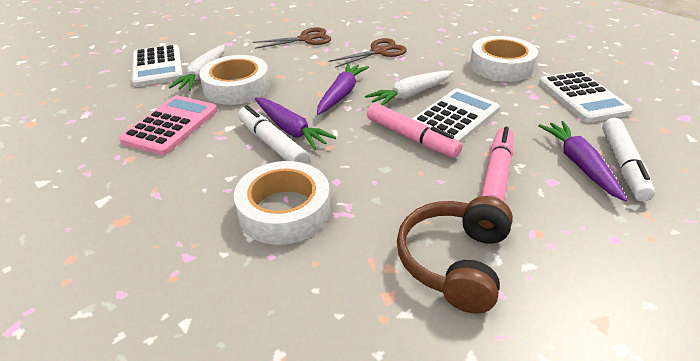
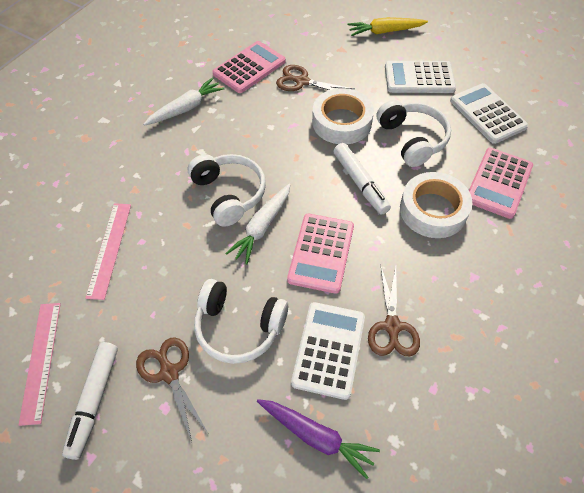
brown headphones: 1 -> 0
brown scissors: 2 -> 3
pink calculator: 1 -> 3
pink marker: 2 -> 0
pink ruler: 0 -> 2
purple carrot: 3 -> 1
white headphones: 0 -> 3
white tape: 3 -> 2
yellow carrot: 0 -> 1

